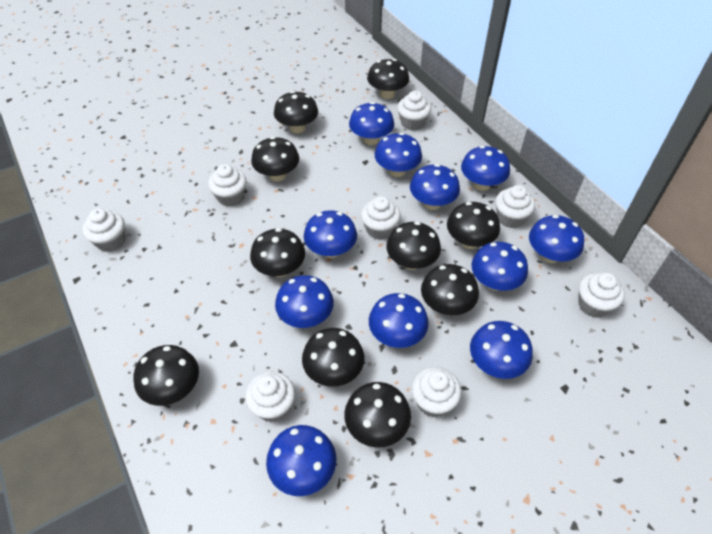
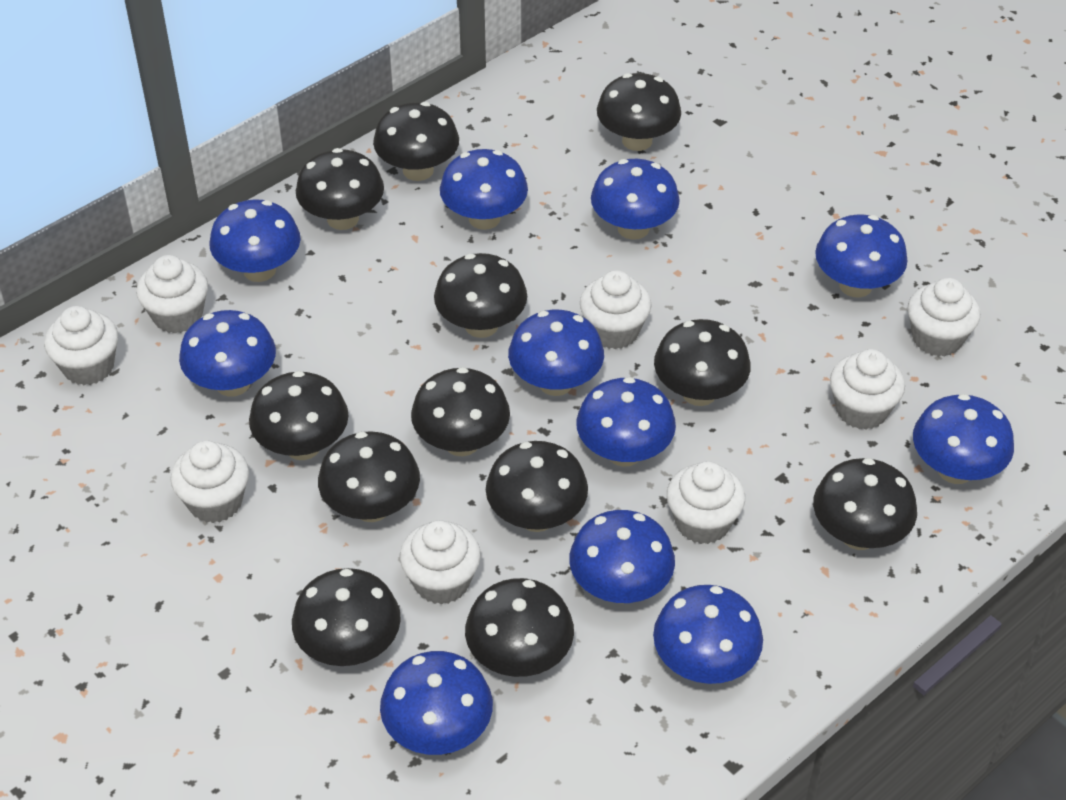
black mushroom: 10 -> 12

